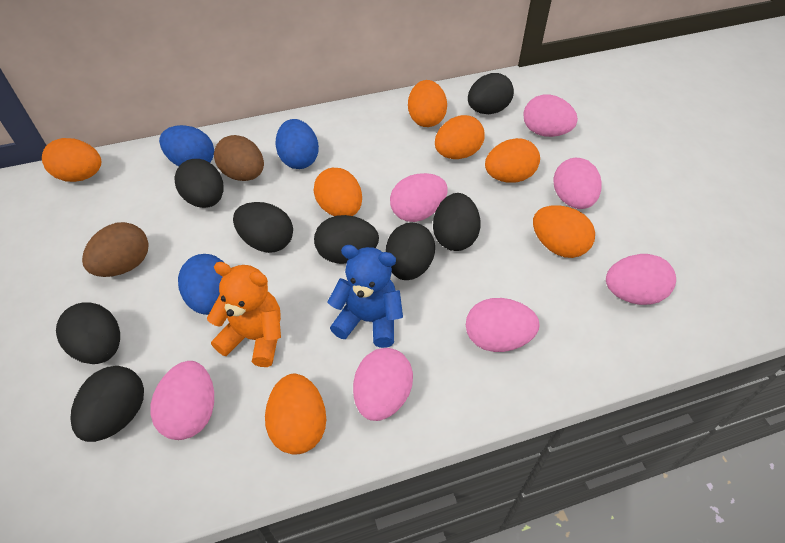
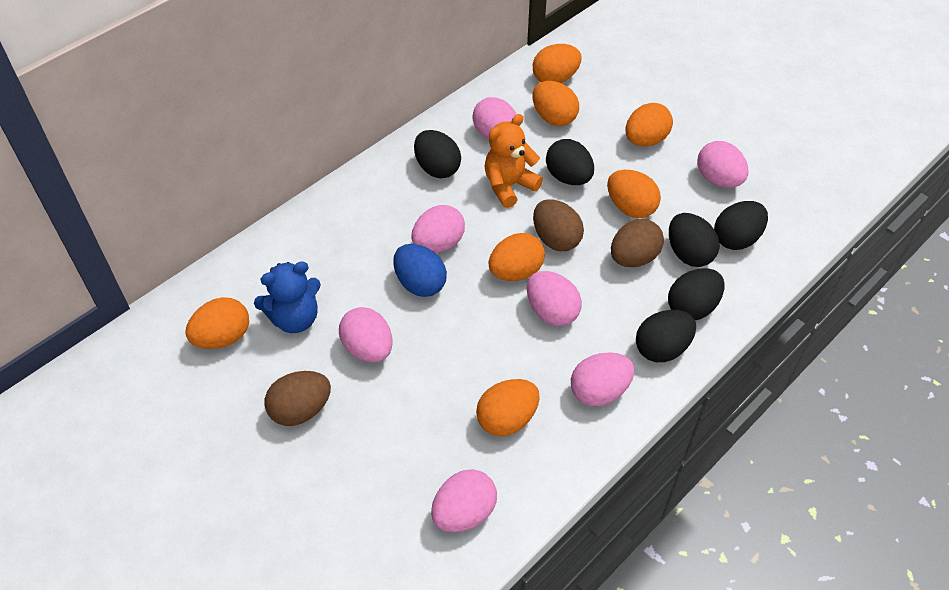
black egg: 8 -> 6
blue egg: 3 -> 1
brown egg: 2 -> 3

